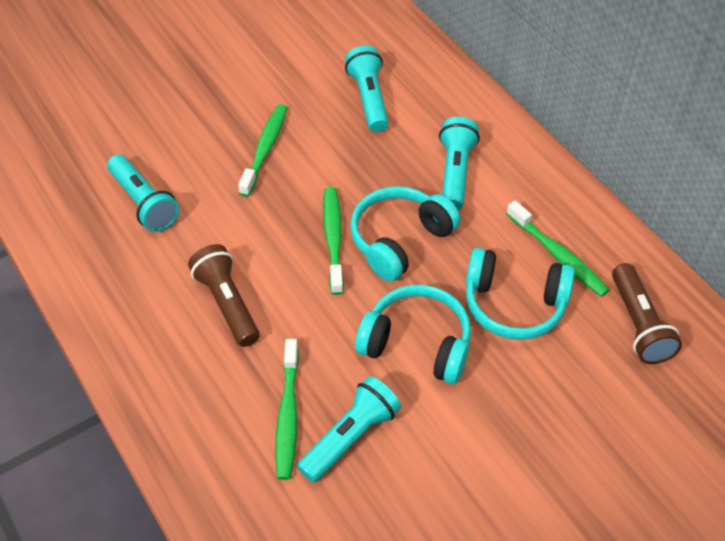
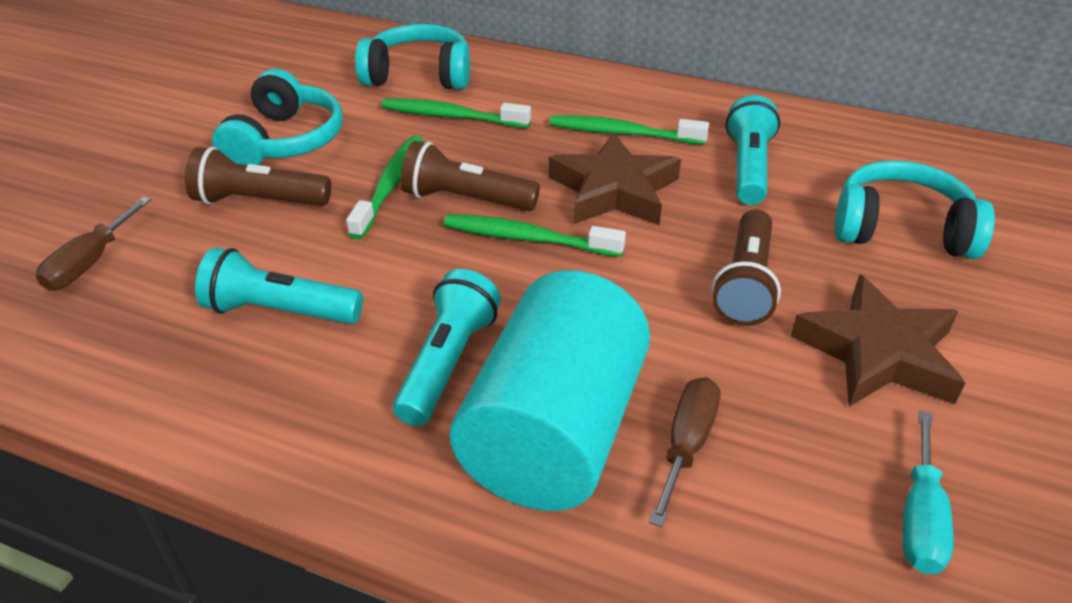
brown flashlight: 2 -> 3
brown screwdriver: 0 -> 2
brown star: 0 -> 2
turquoise cylinder: 0 -> 1
turquoise flashlight: 4 -> 3
turquoise screwdriver: 0 -> 1

